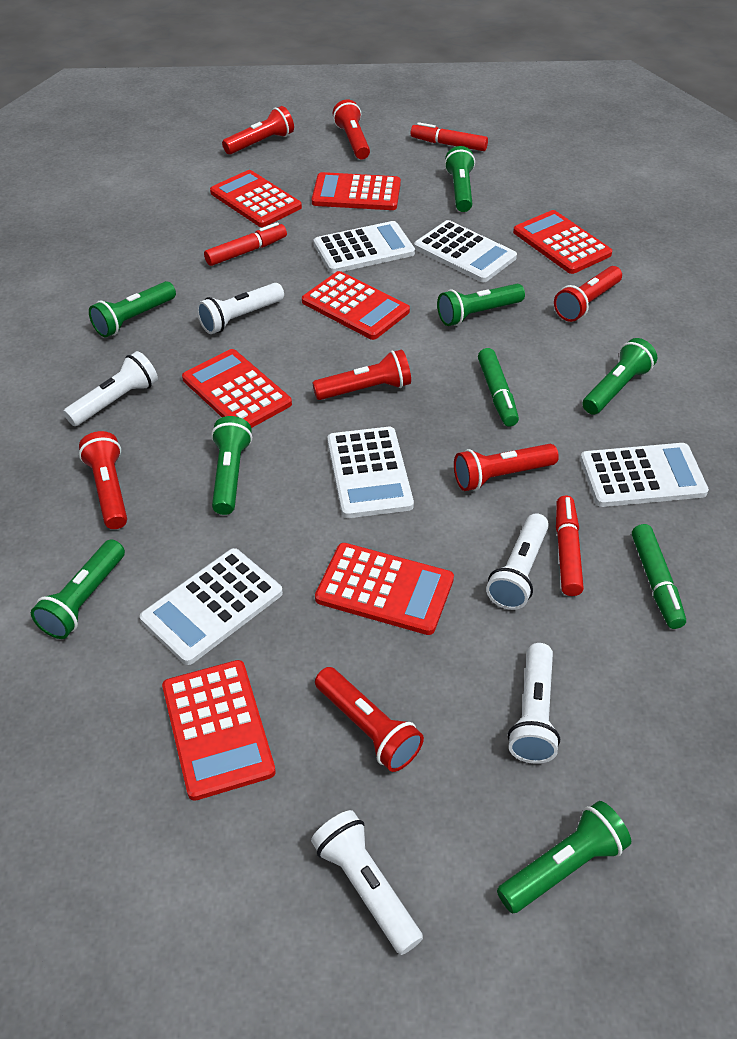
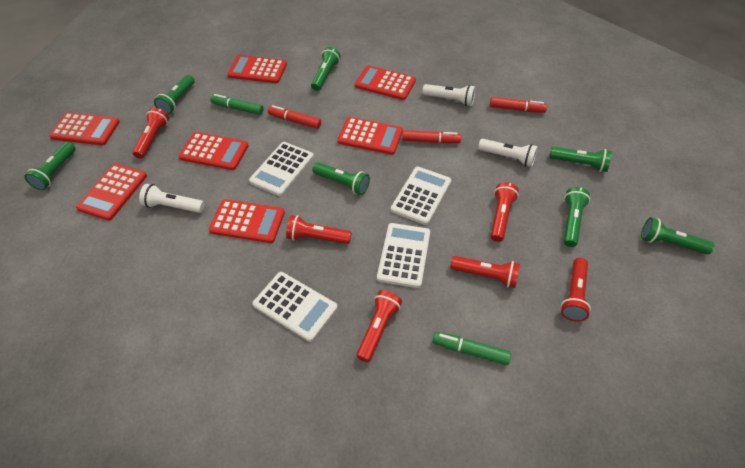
red flashlight: 7 -> 6
white calculator: 5 -> 4
white flashlight: 5 -> 3

